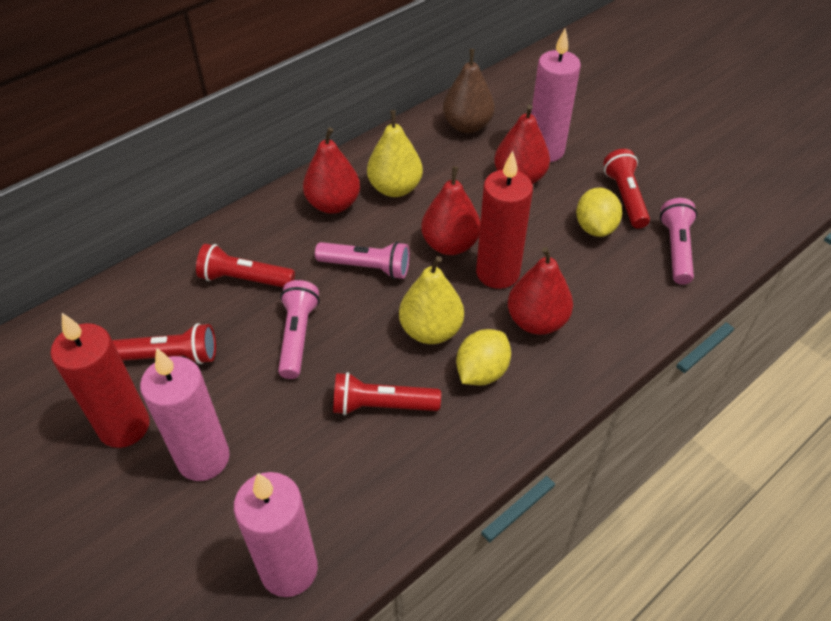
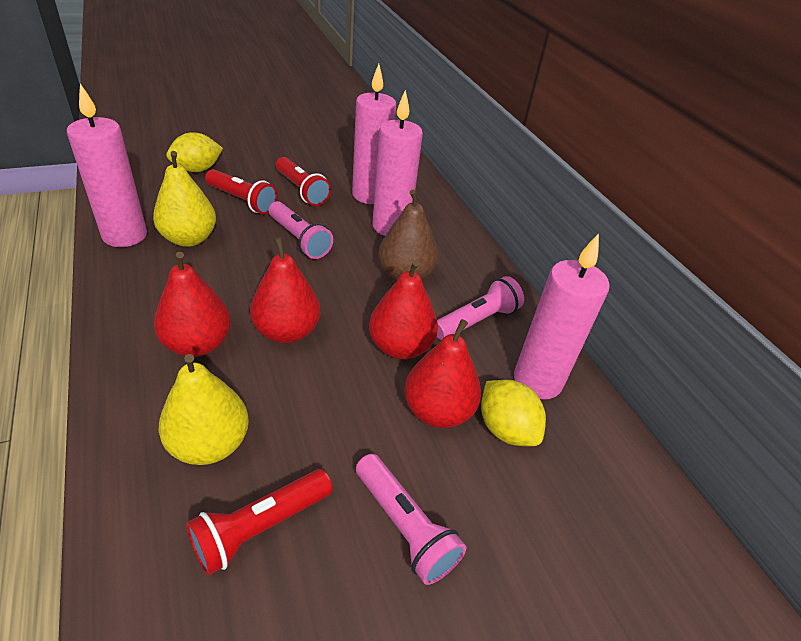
pink candle: 3 -> 4
red candle: 2 -> 0
red flashlight: 4 -> 3

